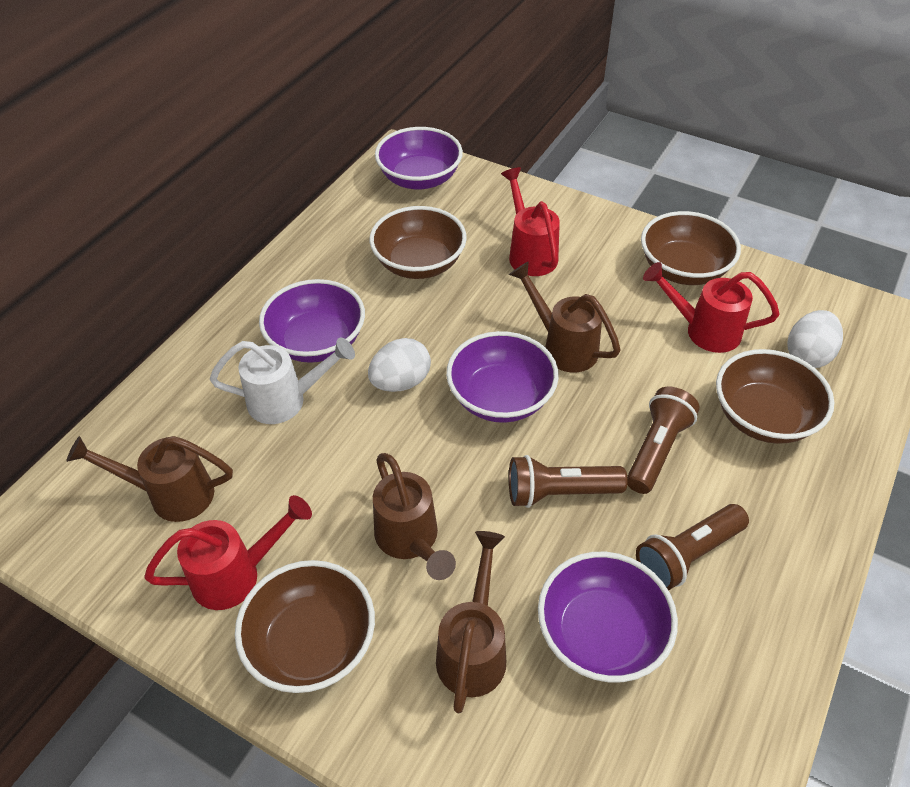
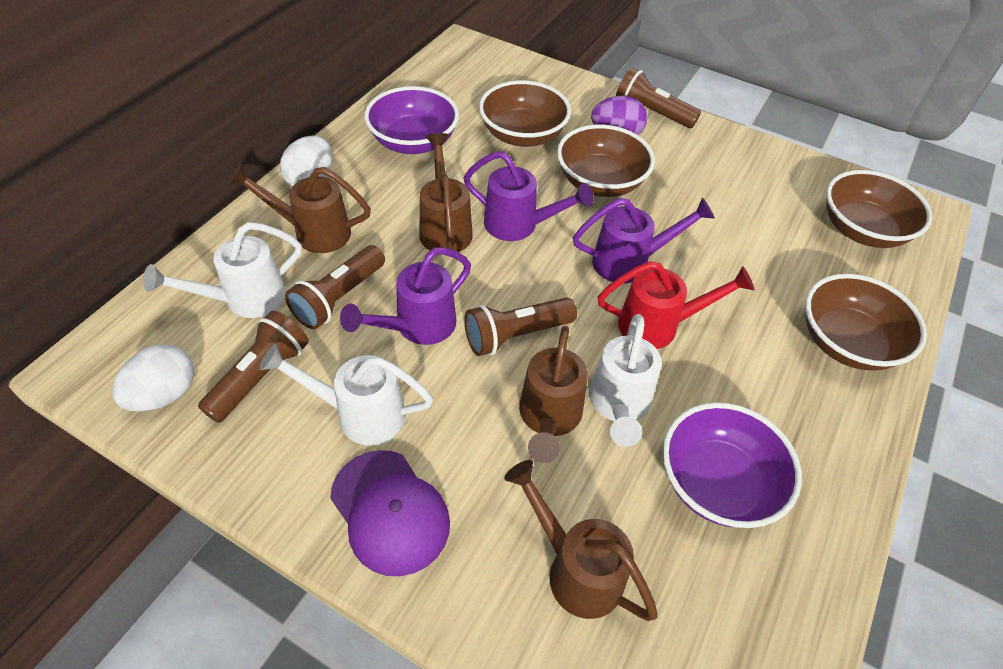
brown flashlight: 3 -> 4
purple bowl: 4 -> 2
purple cap: 0 -> 1
purple egg: 0 -> 1
purple watering can: 0 -> 3
red watering can: 3 -> 1
white watering can: 1 -> 3

